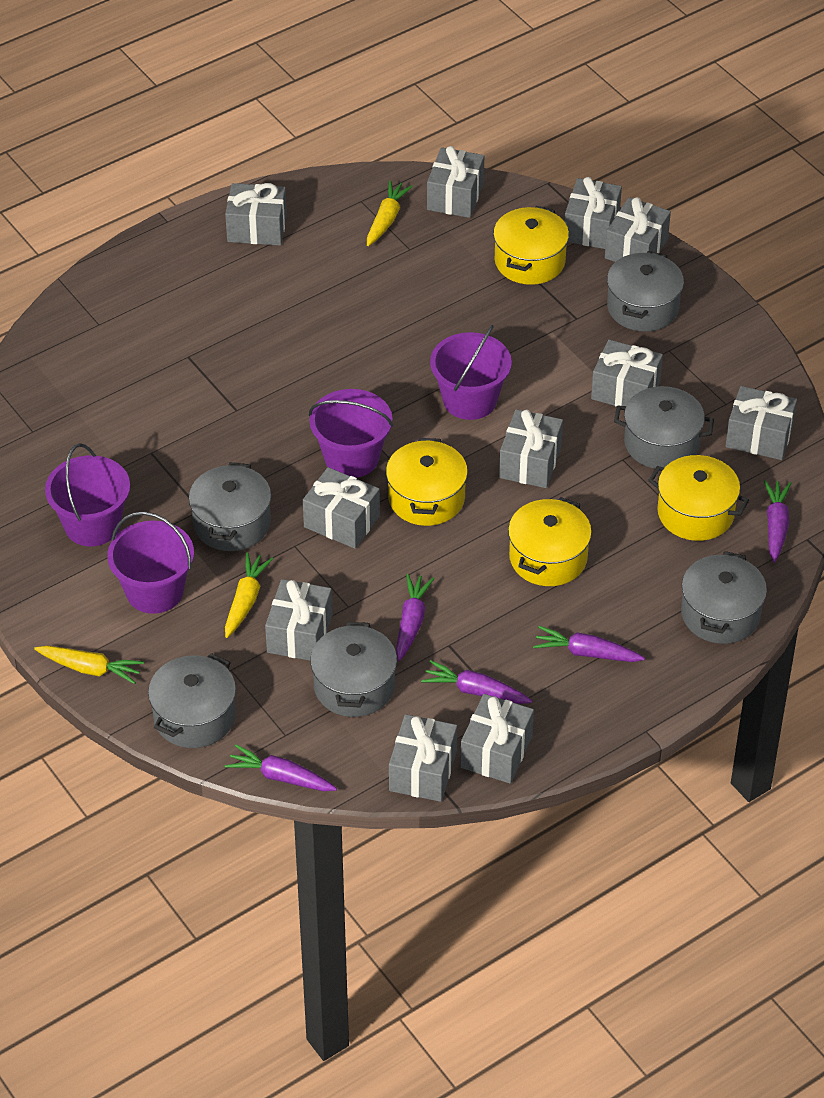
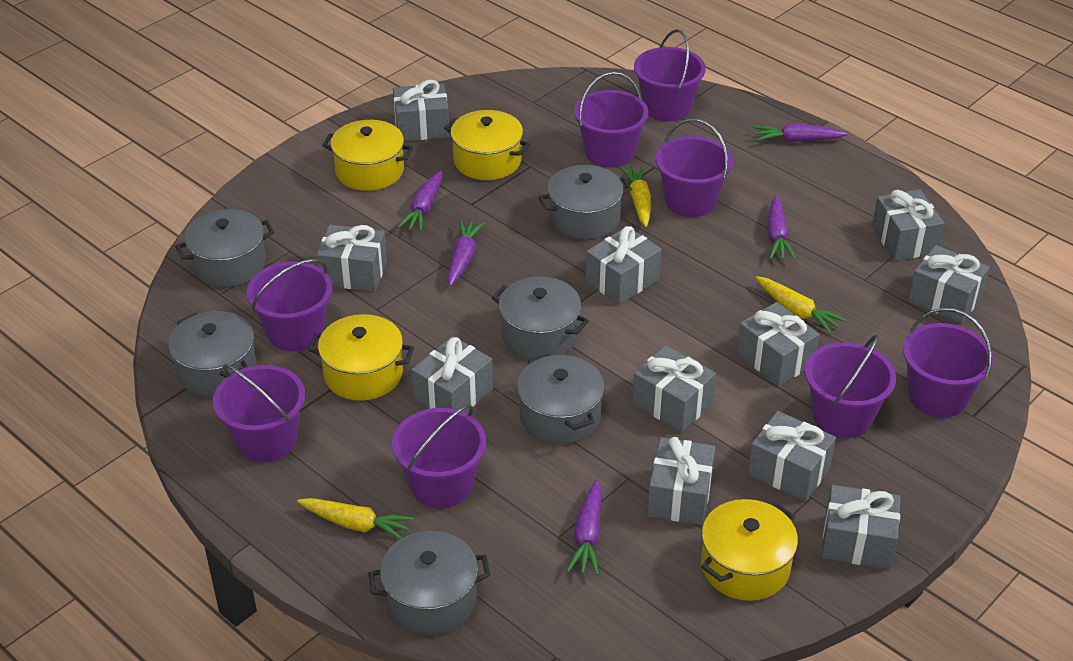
purple bucket: 4 -> 8

